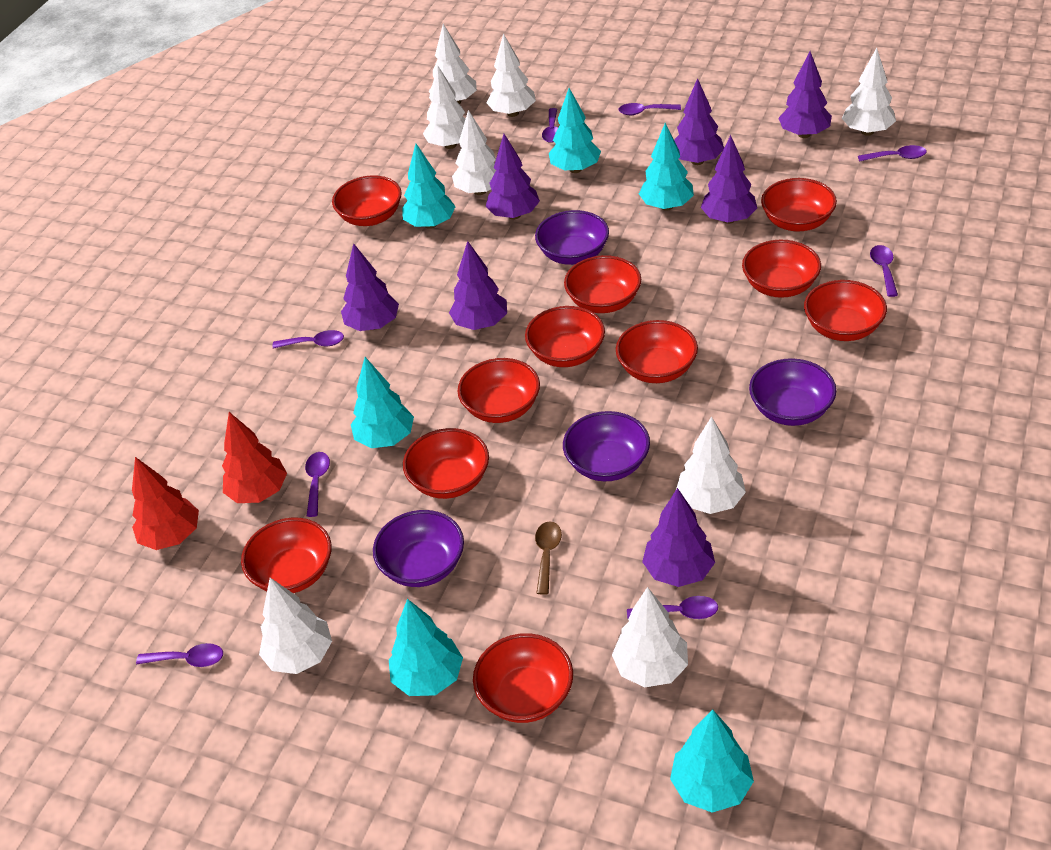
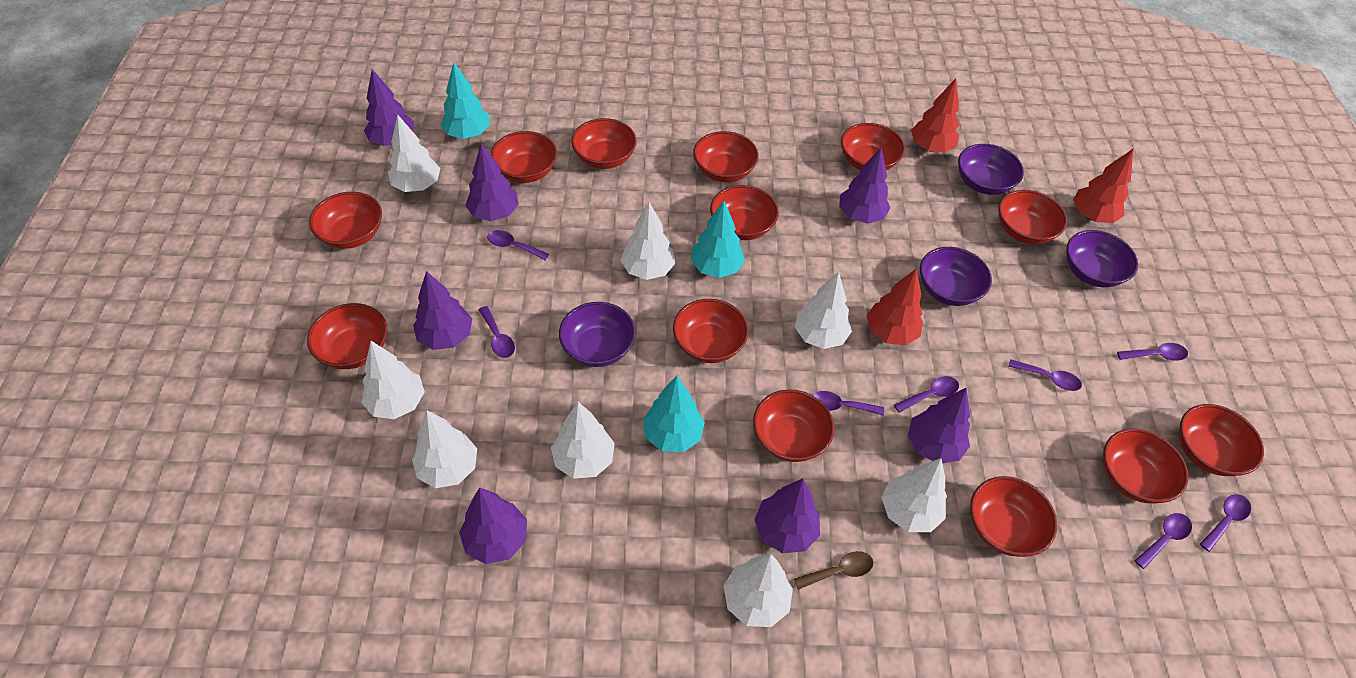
red bowl: 11 -> 13
red tree: 2 -> 3
turquoise tree: 6 -> 3

